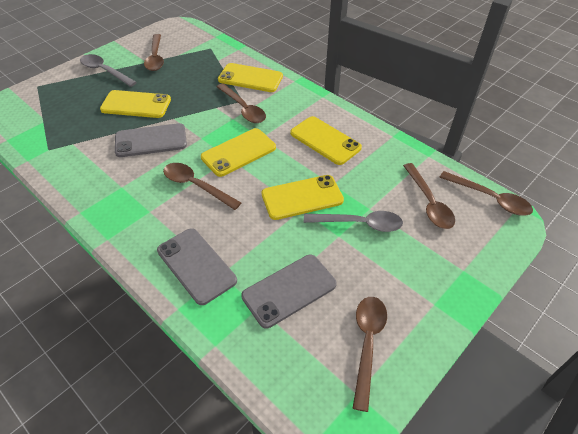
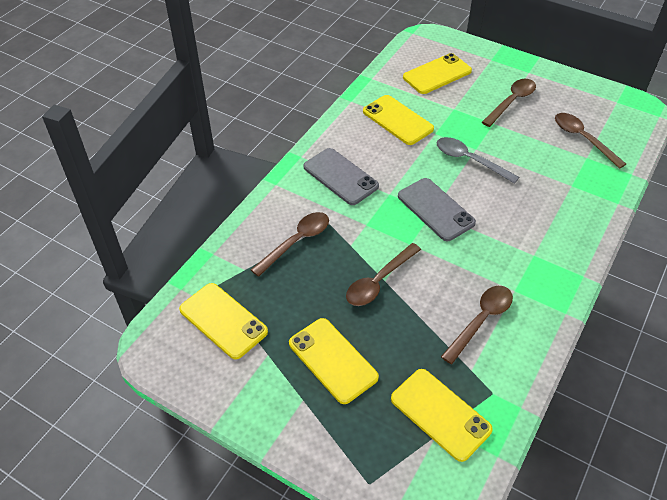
brown spoon: 6 -> 5
grey phone: 3 -> 2
grey spoon: 2 -> 1

